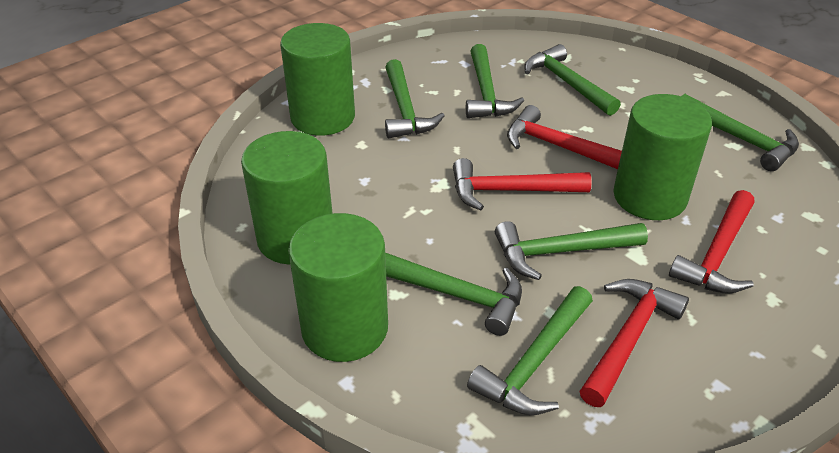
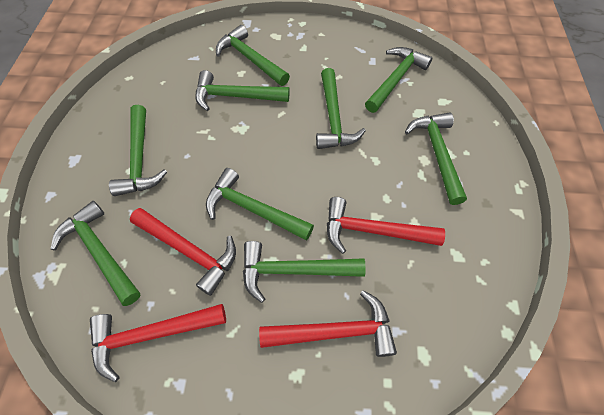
green cylinder: 4 -> 0
green hammer: 7 -> 9

